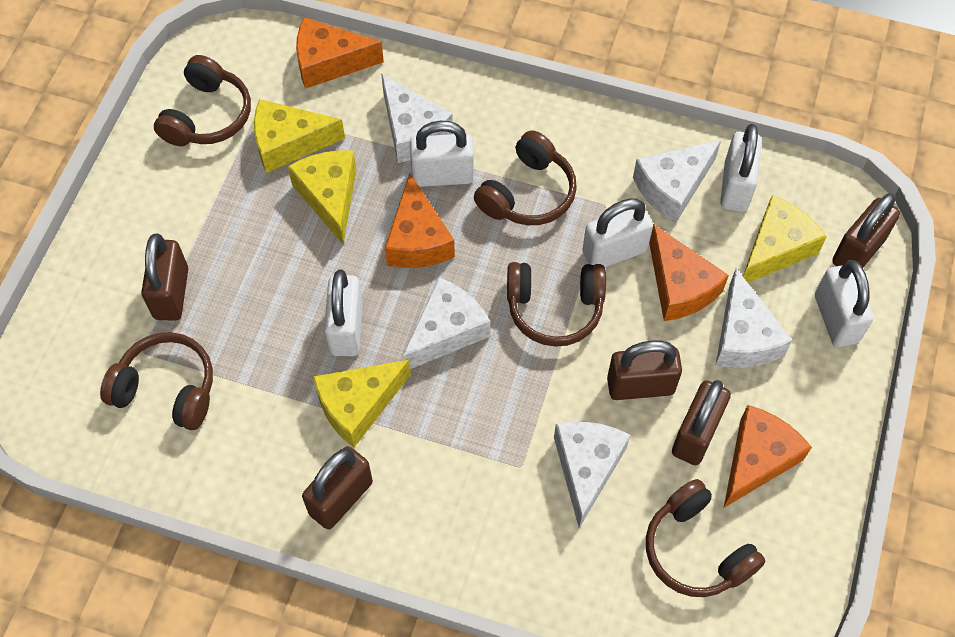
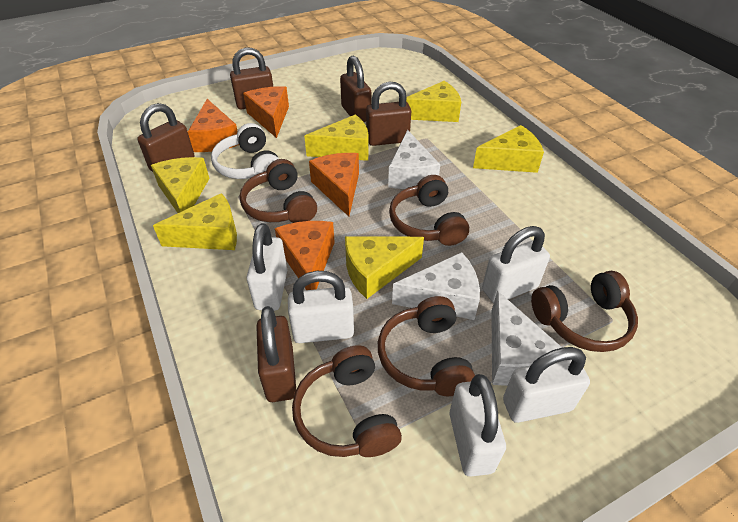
white cheese: 5 -> 3
white headphones: 0 -> 1
yellow cheese: 4 -> 6

